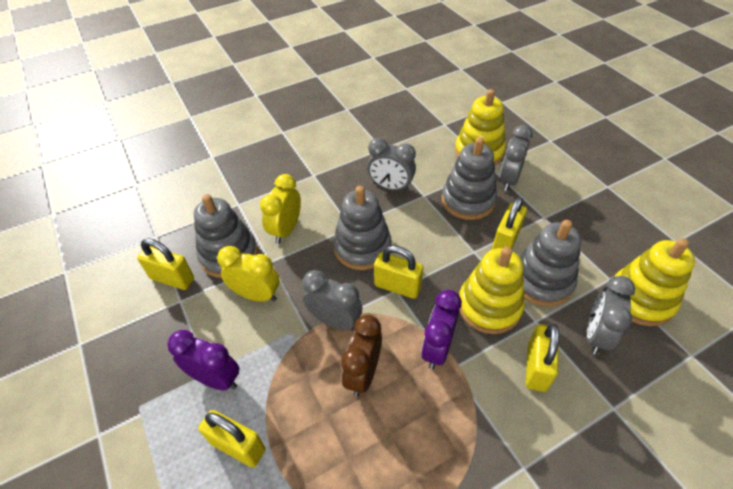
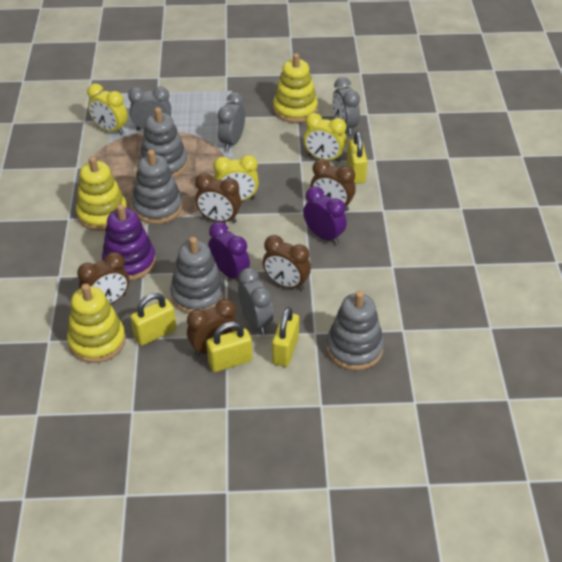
brown clock: 1 -> 5
purple stacking toy: 0 -> 1
yellow clock: 2 -> 3
yellow padlock: 5 -> 4

